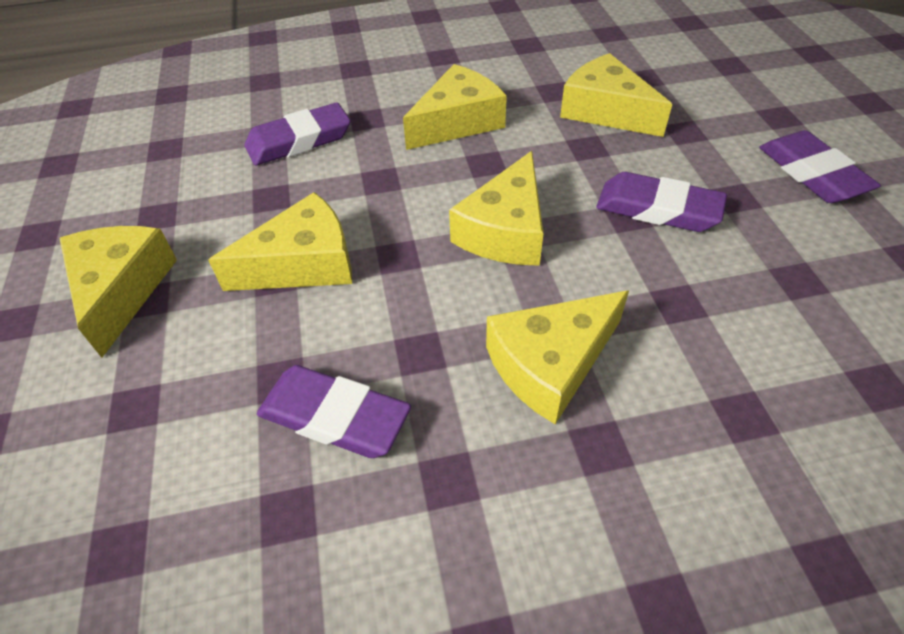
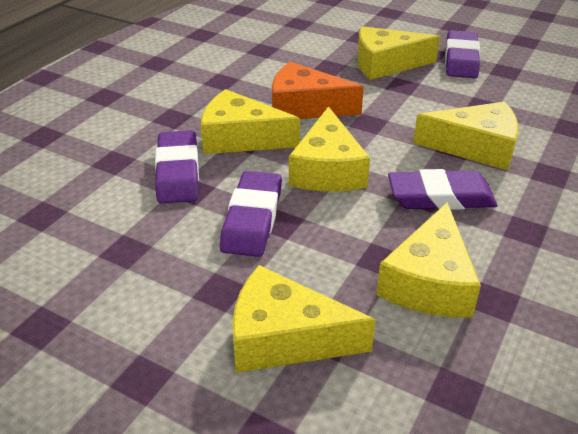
orange cheese: 0 -> 1

